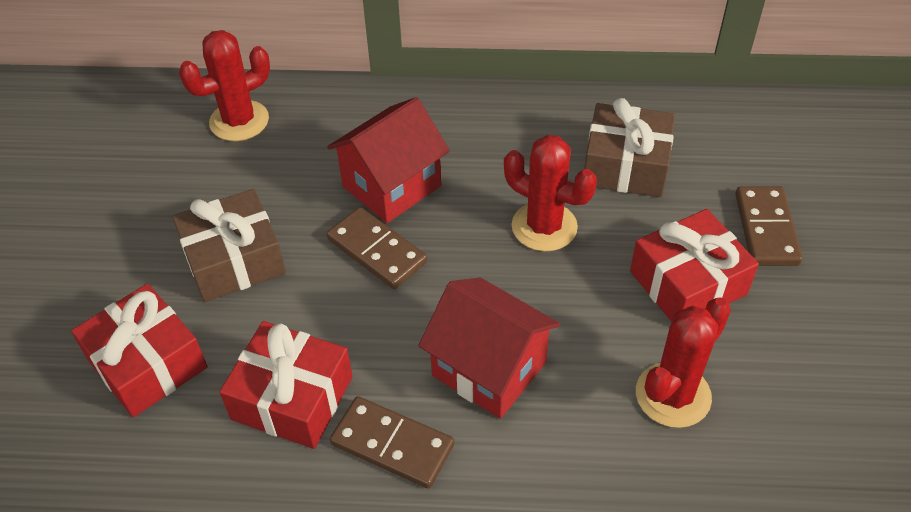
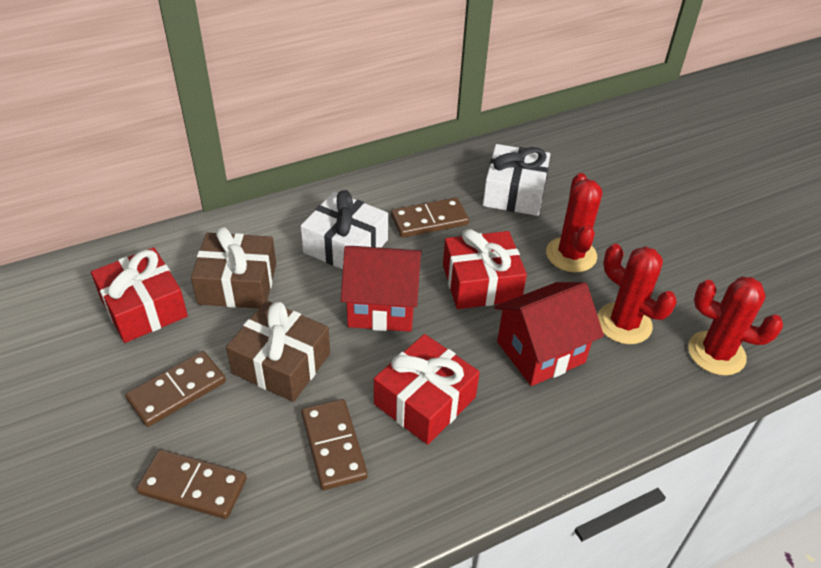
brown domino: 3 -> 4
white gift: 0 -> 2

